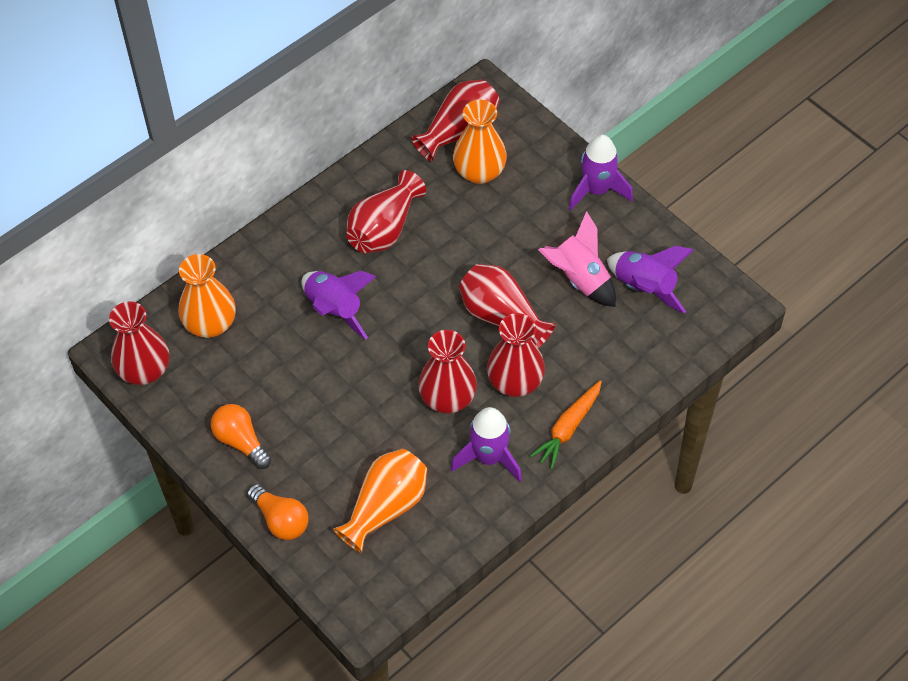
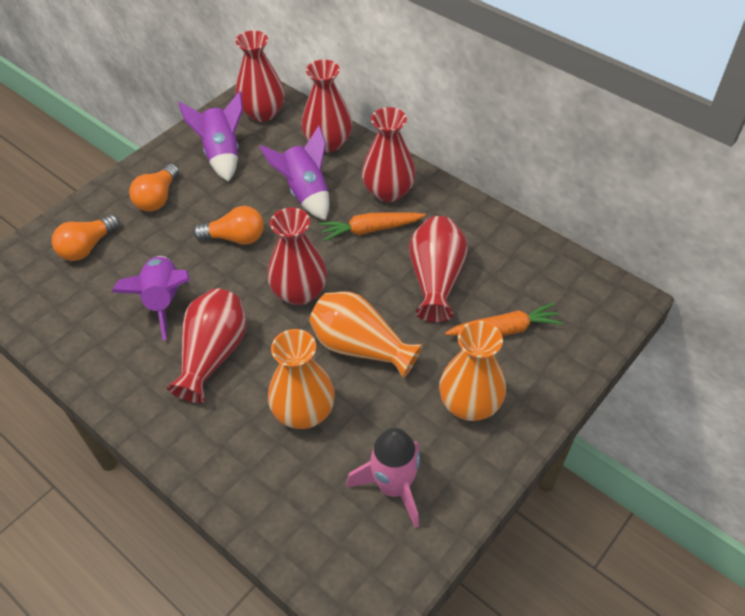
orange carrot: 1 -> 2
orange light bulb: 2 -> 3
purple rocket: 4 -> 3

